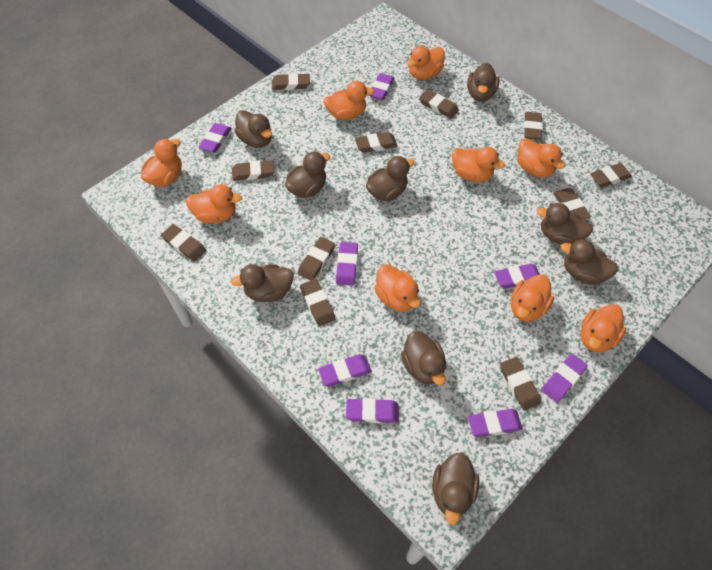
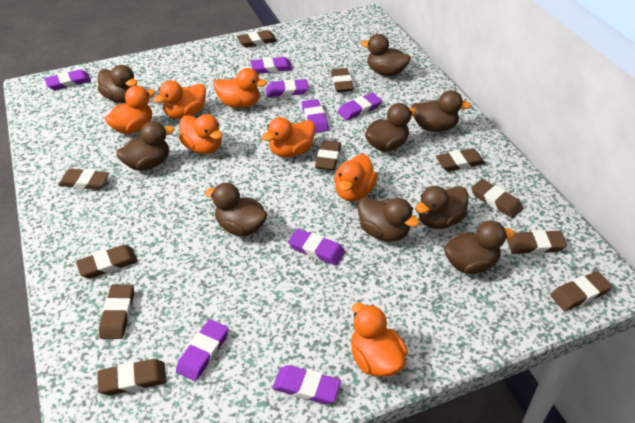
orange duck: 9 -> 7

